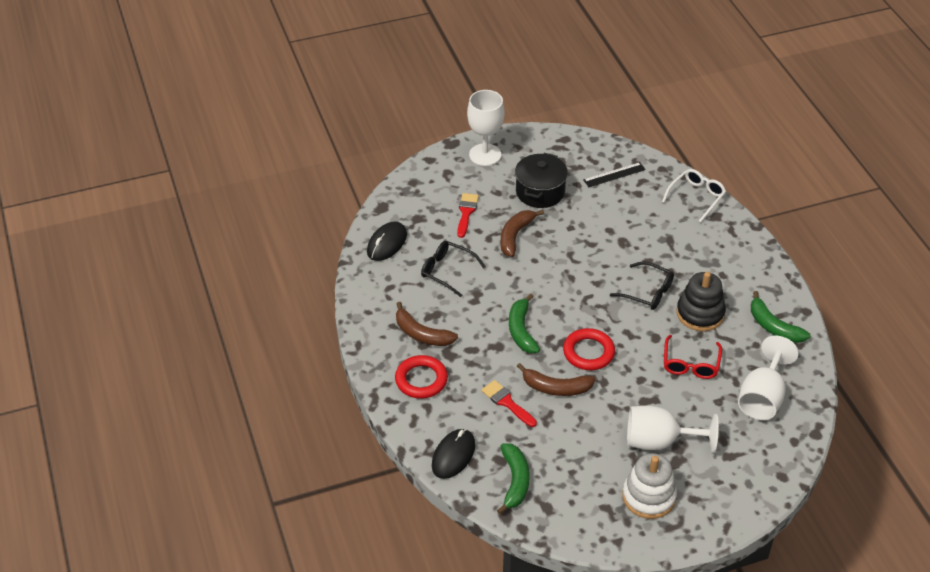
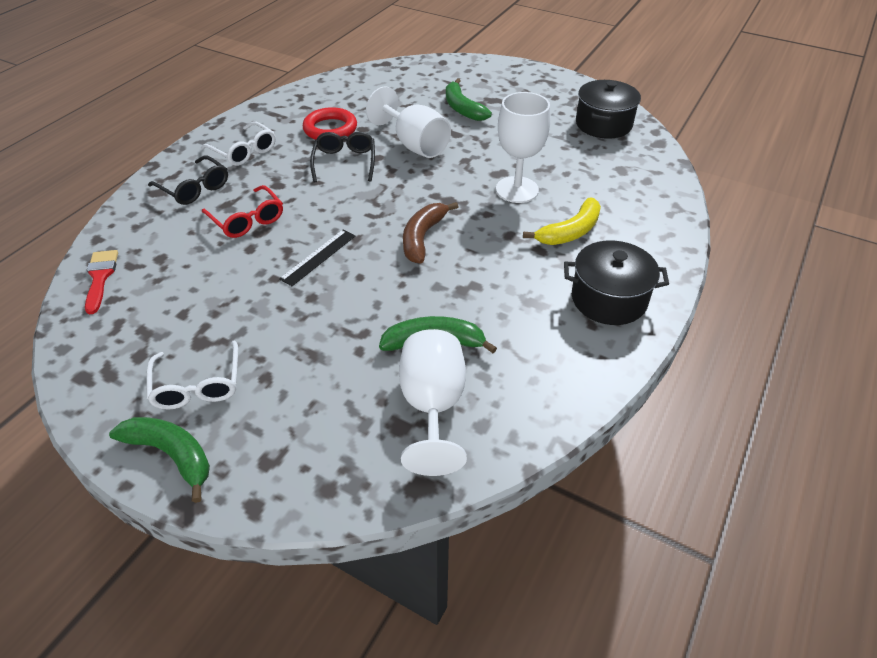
black mouse: 2 -> 0
black pot: 1 -> 2
black stacking toy: 1 -> 0
brown banana: 3 -> 1
red brush: 2 -> 1
red ring: 2 -> 1
white glasses: 1 -> 2
white stacking toy: 1 -> 0
yellow banana: 0 -> 1

